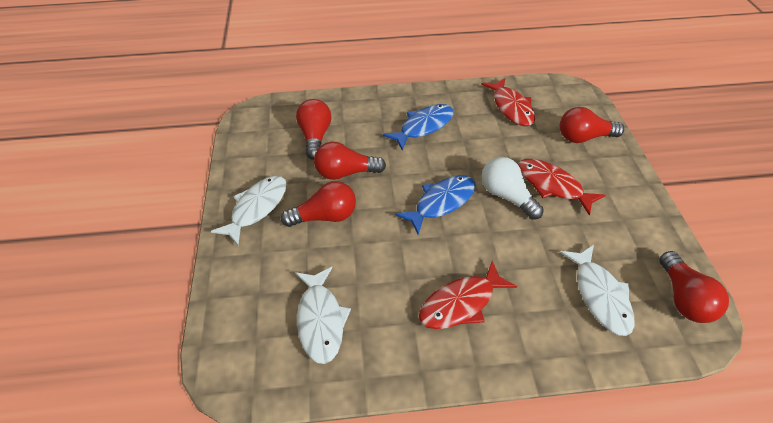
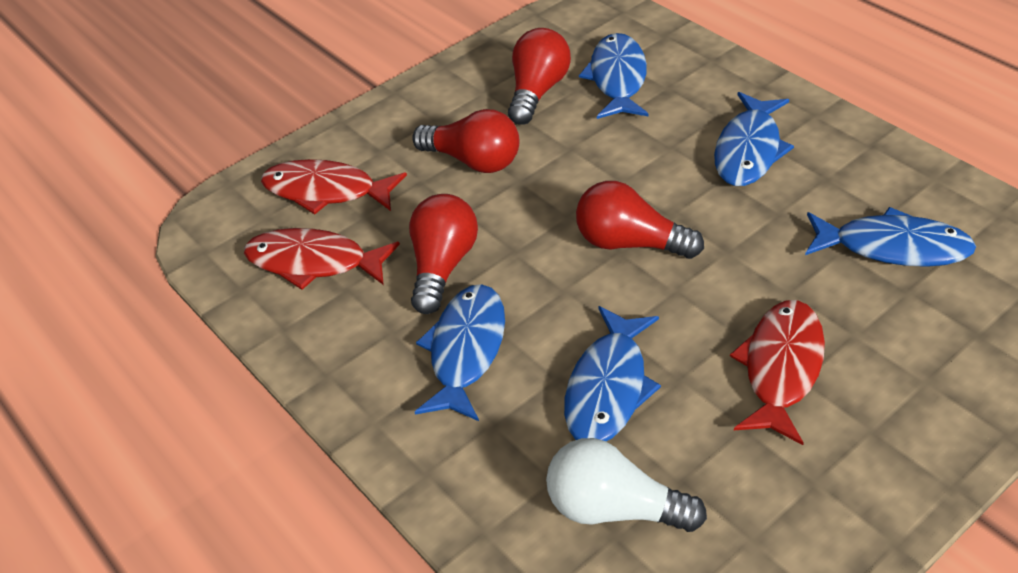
blue fish: 2 -> 5
red light bulb: 5 -> 4
white fish: 3 -> 0

